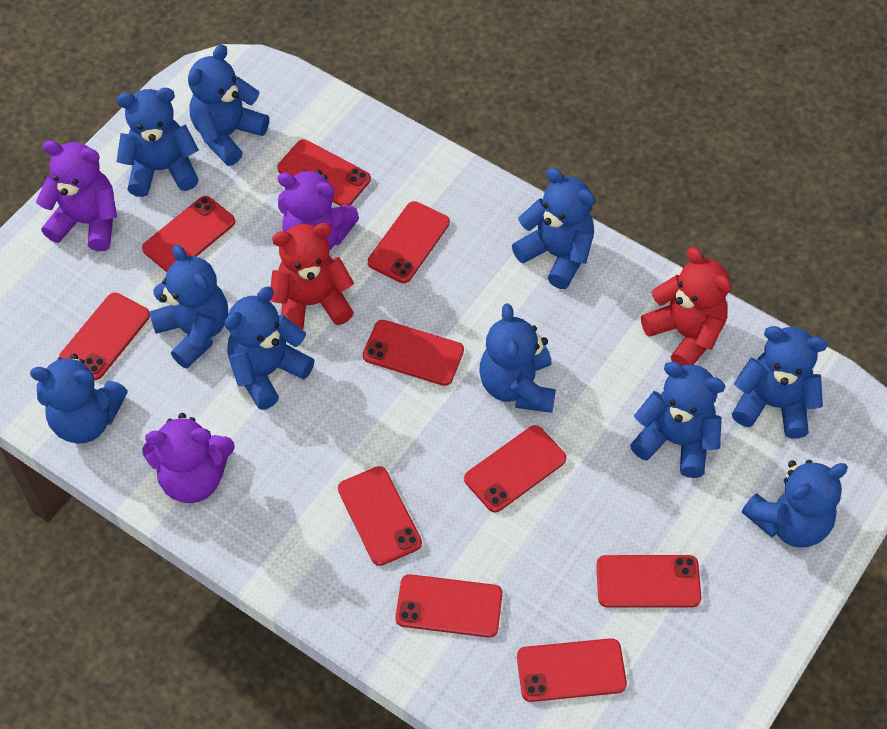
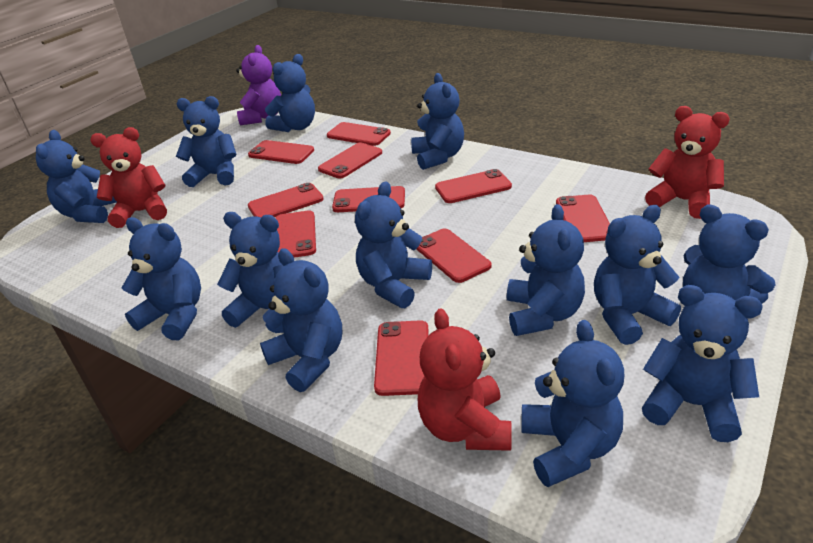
blue teddy bear: 10 -> 13
purple teddy bear: 3 -> 1
red teddy bear: 2 -> 3

